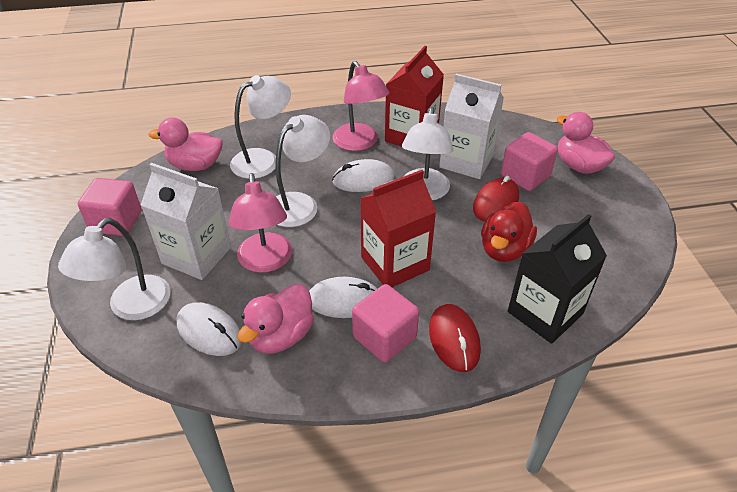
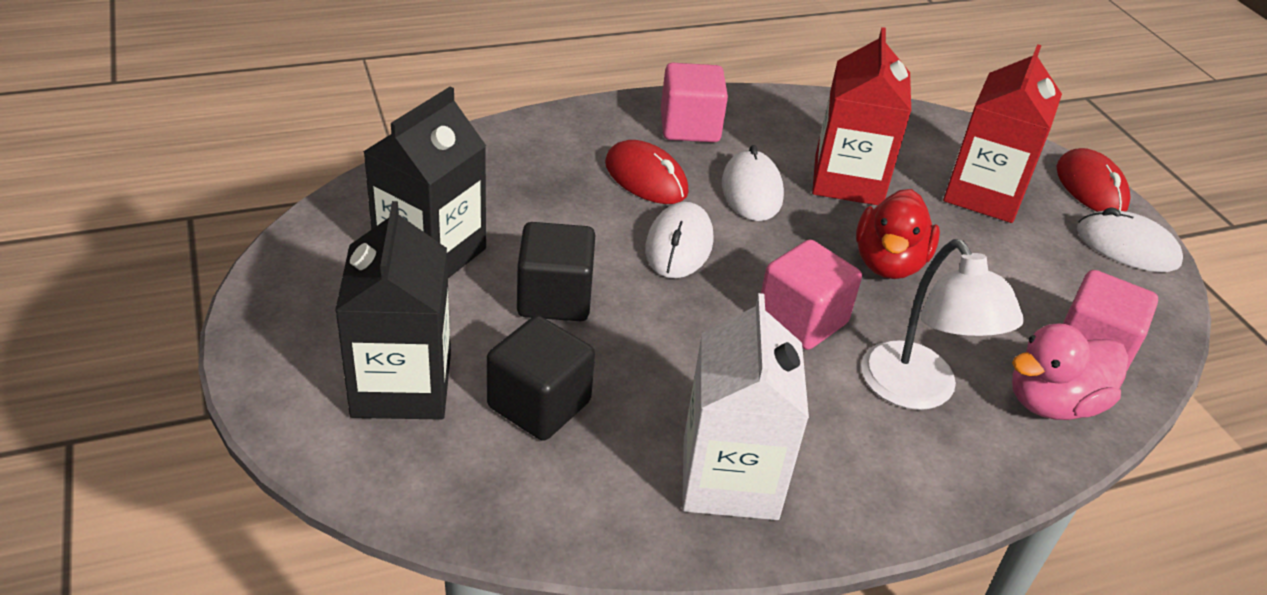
black carton: 1 -> 2
black cube: 0 -> 2
pink duck: 3 -> 1
pink lamp: 2 -> 0
white carton: 2 -> 1
white lamp: 4 -> 1

